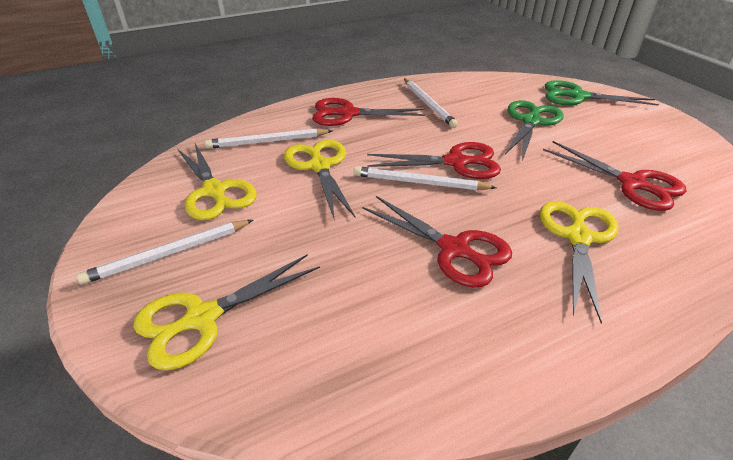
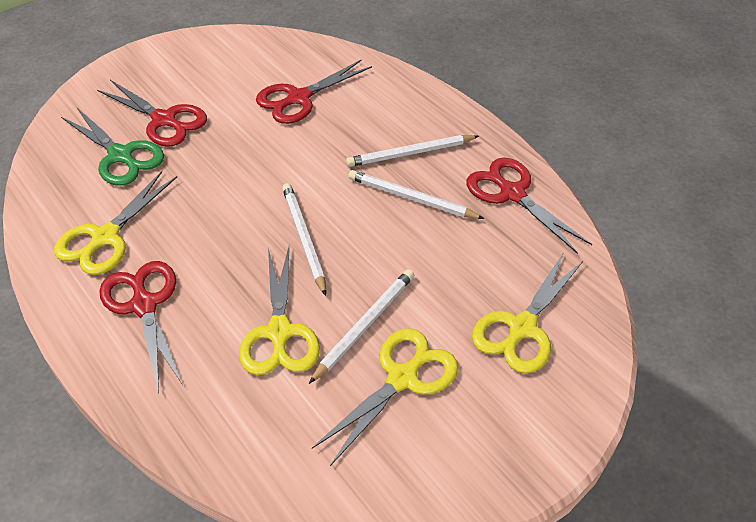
green scissors: 2 -> 1

